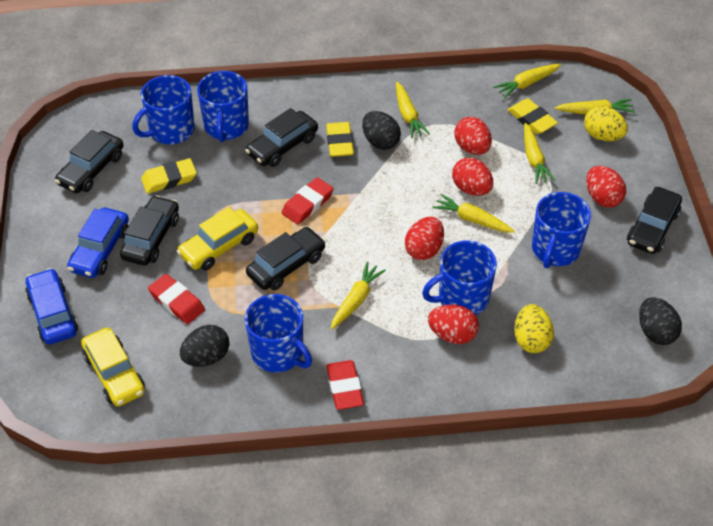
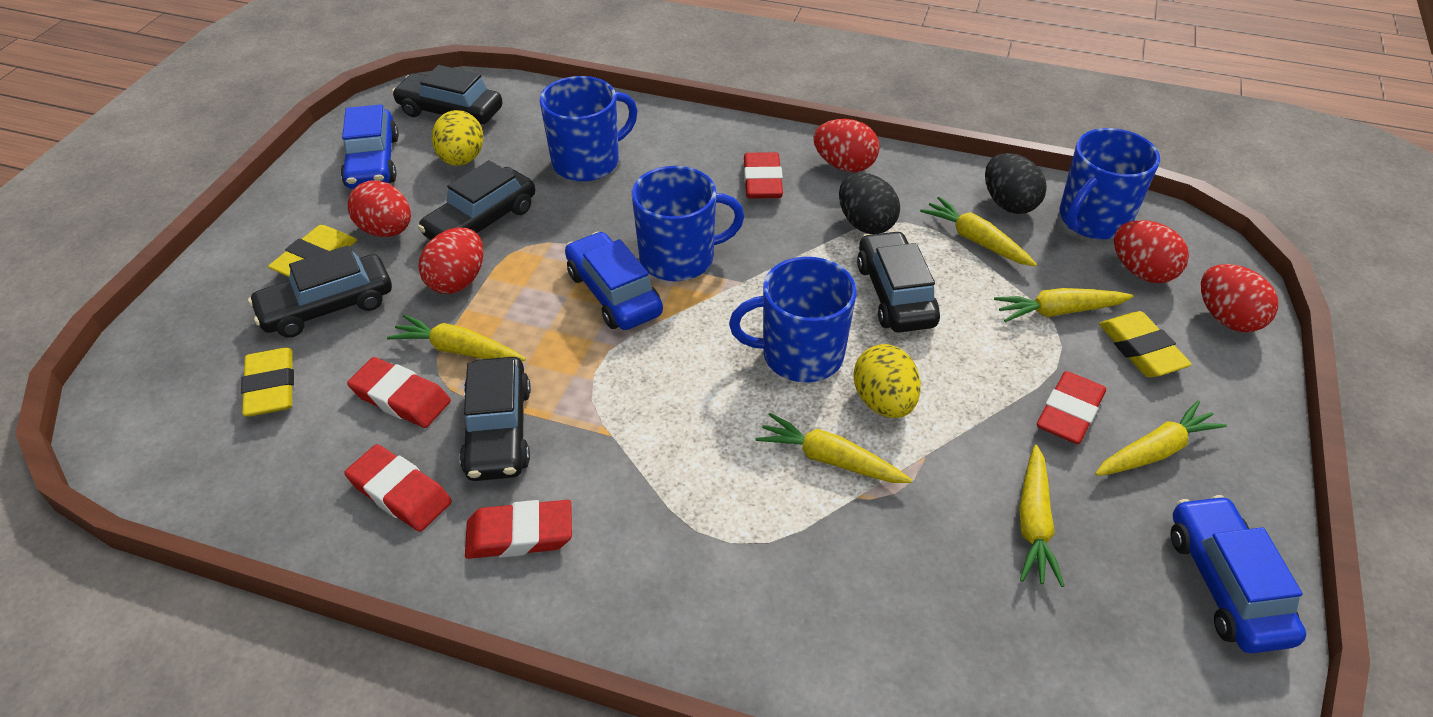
black egg: 3 -> 2
blue car: 2 -> 3
blue mug: 5 -> 4
red eraser: 3 -> 5
yellow car: 2 -> 0

